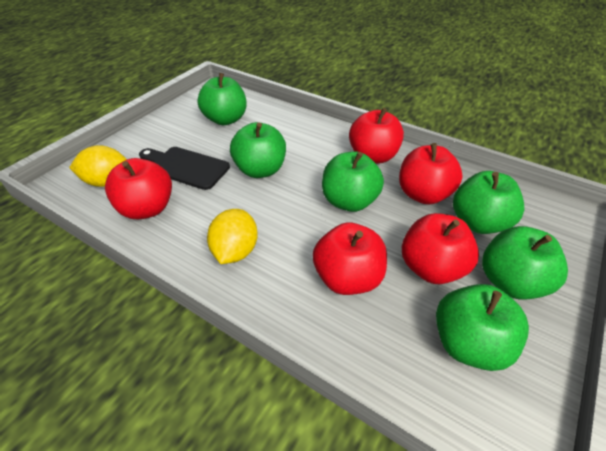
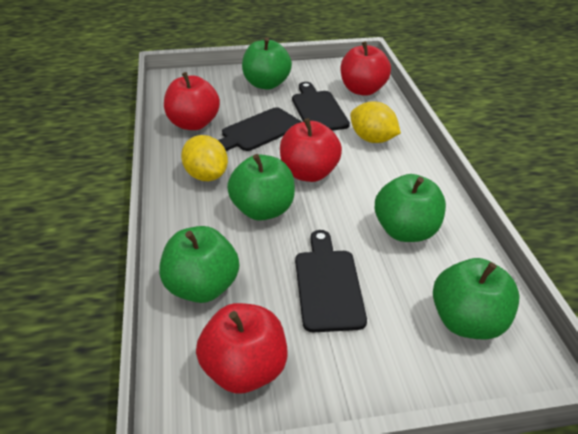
black cutting board: 1 -> 3
green apple: 6 -> 5
red apple: 5 -> 4

